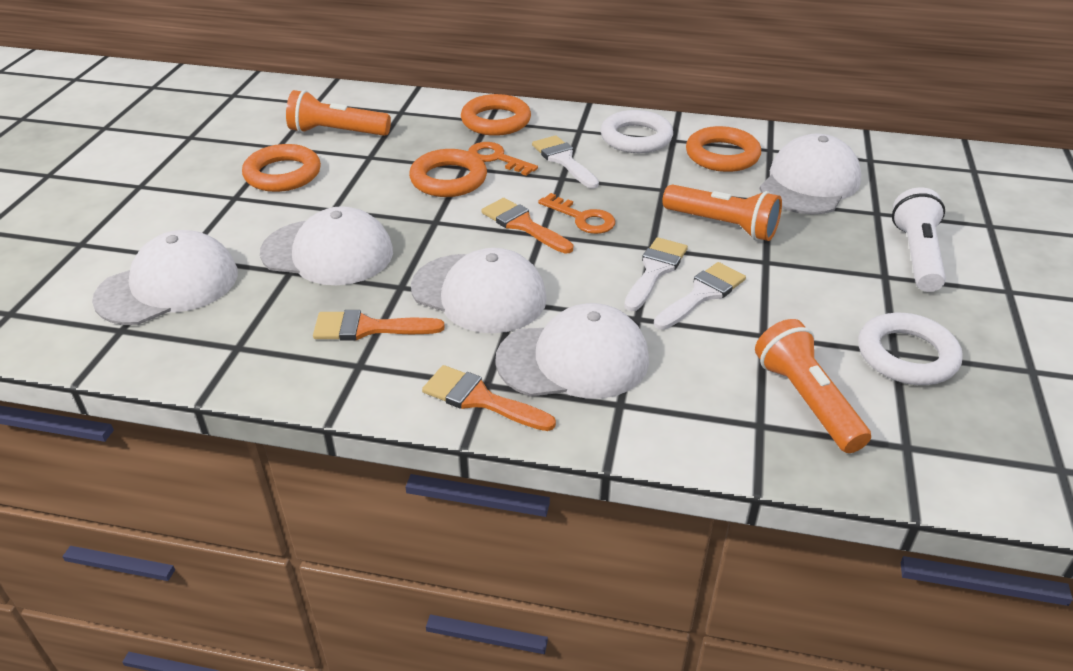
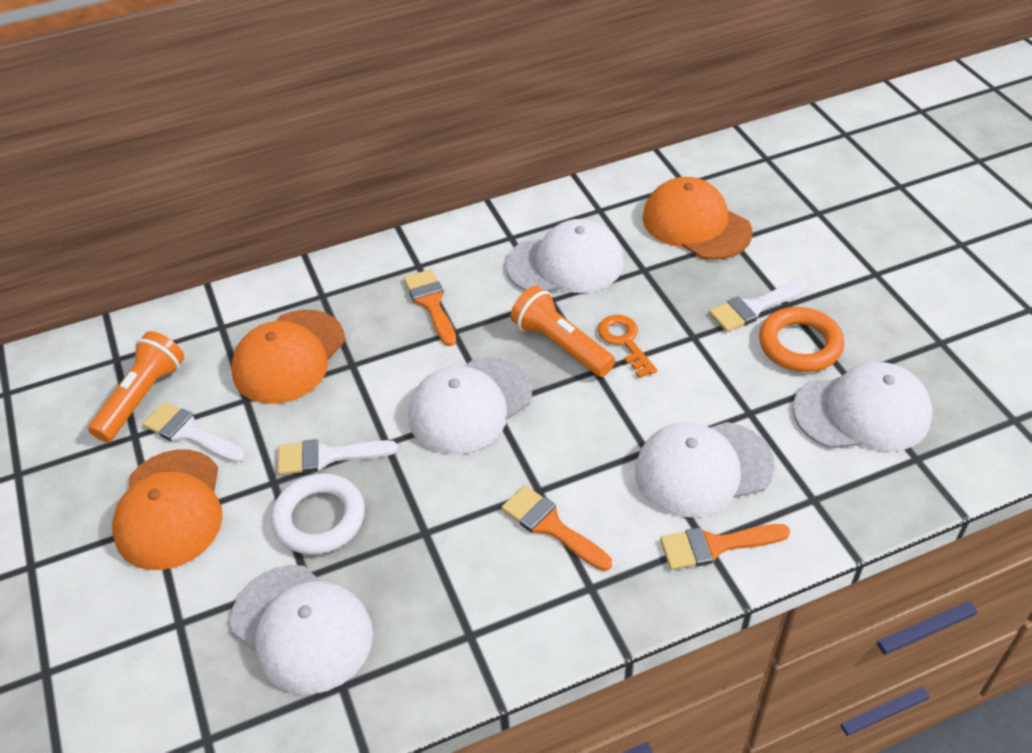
orange cap: 0 -> 3
orange flashlight: 3 -> 2
orange key: 2 -> 1
orange ring: 4 -> 1
white flashlight: 1 -> 0
white ring: 2 -> 1

